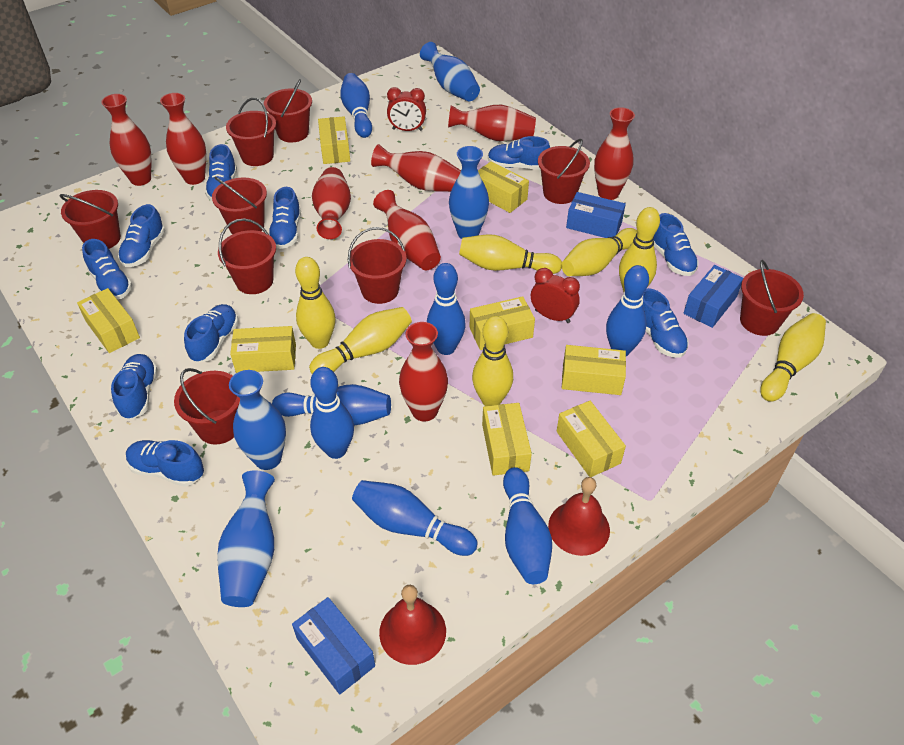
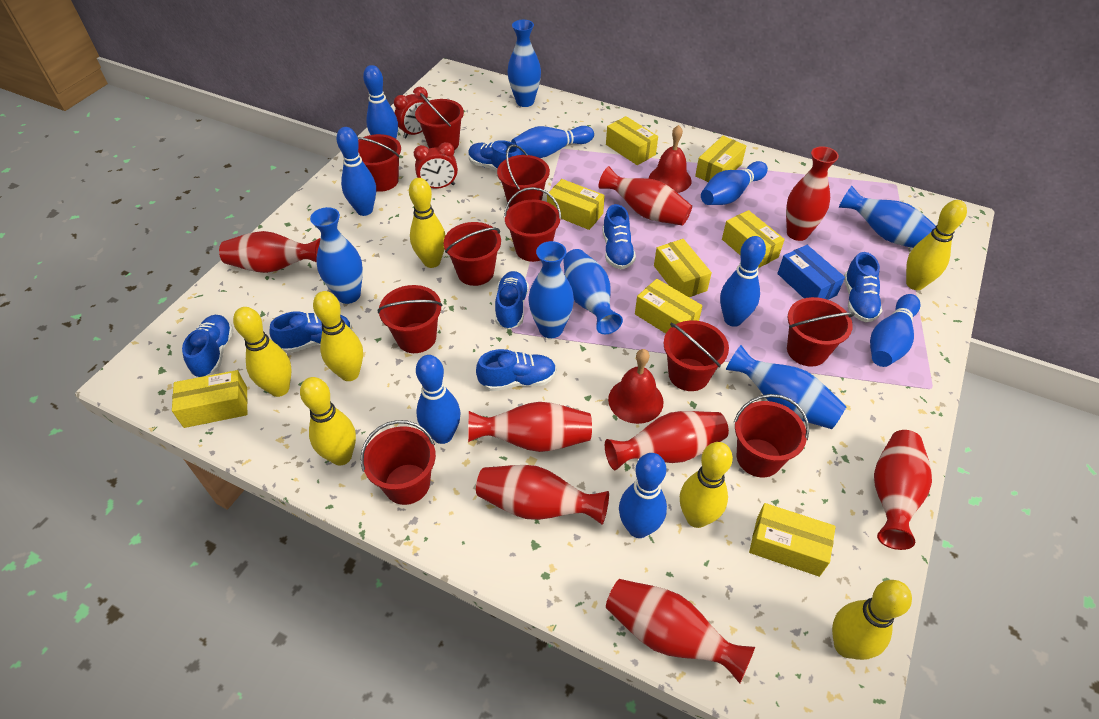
blue bowling pin: 7 -> 8
blue box: 3 -> 1
blue shoe: 10 -> 7
blue vase: 4 -> 6
red bucket: 9 -> 10

